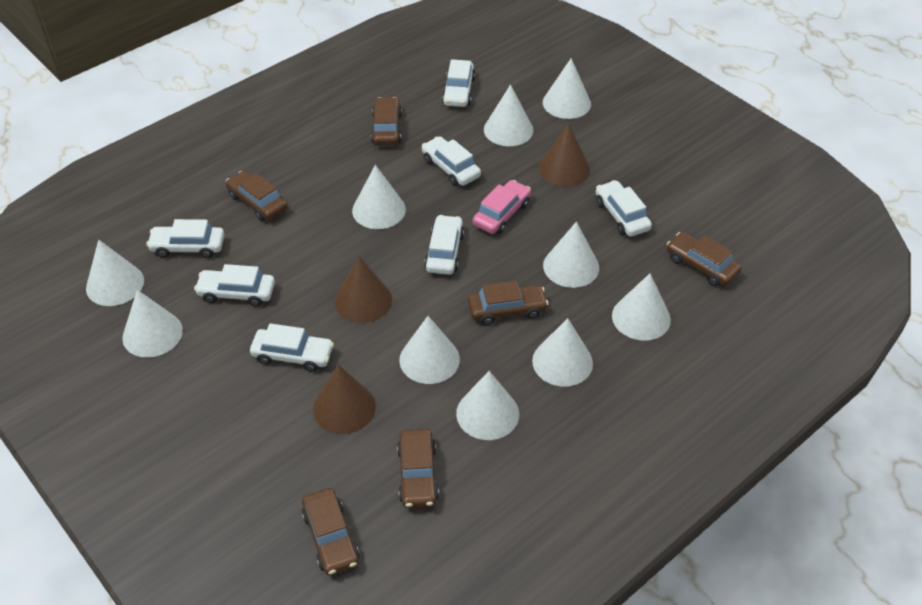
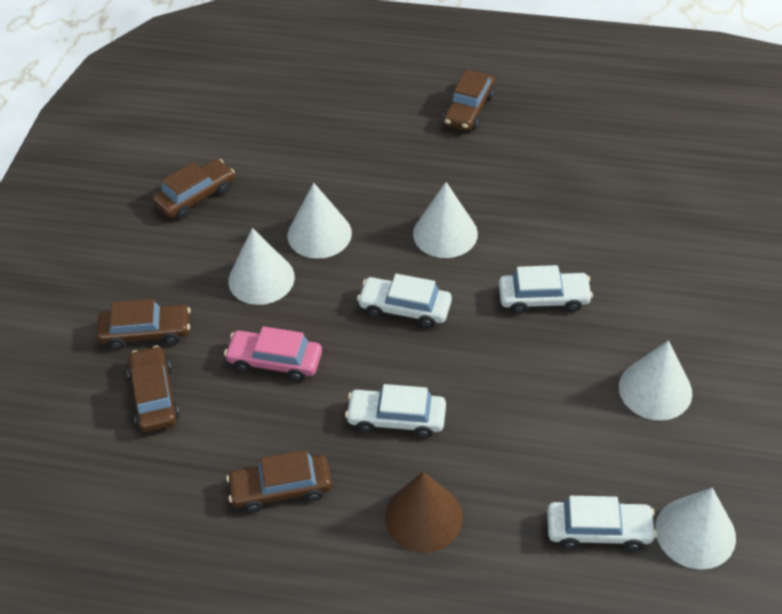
brown car: 6 -> 5
brown cone: 3 -> 1
white car: 7 -> 4
white cone: 10 -> 5

